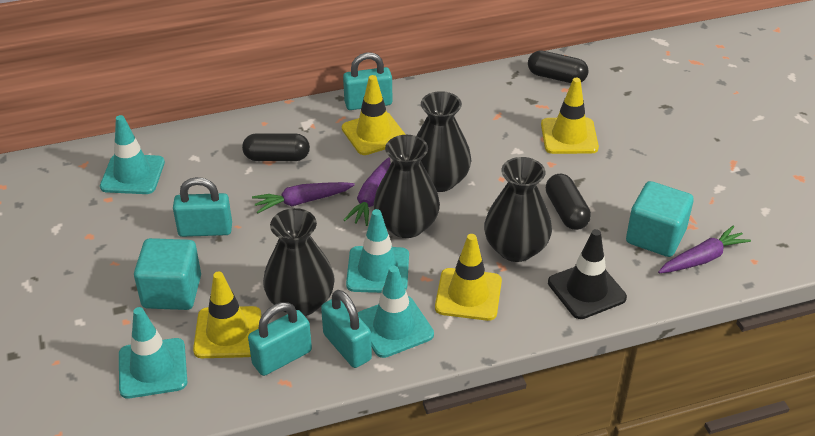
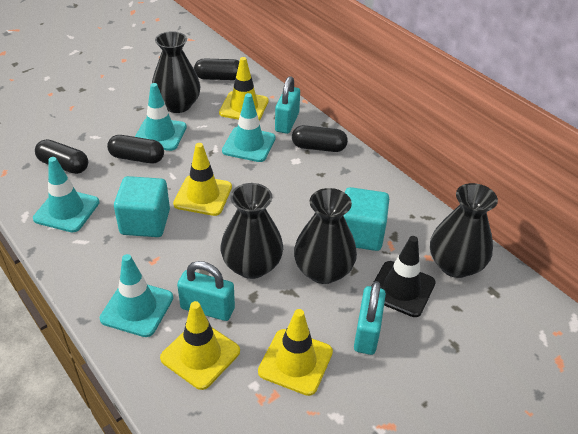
black capsule: 3 -> 4
purple carrot: 3 -> 0
turquoise padlock: 4 -> 3

